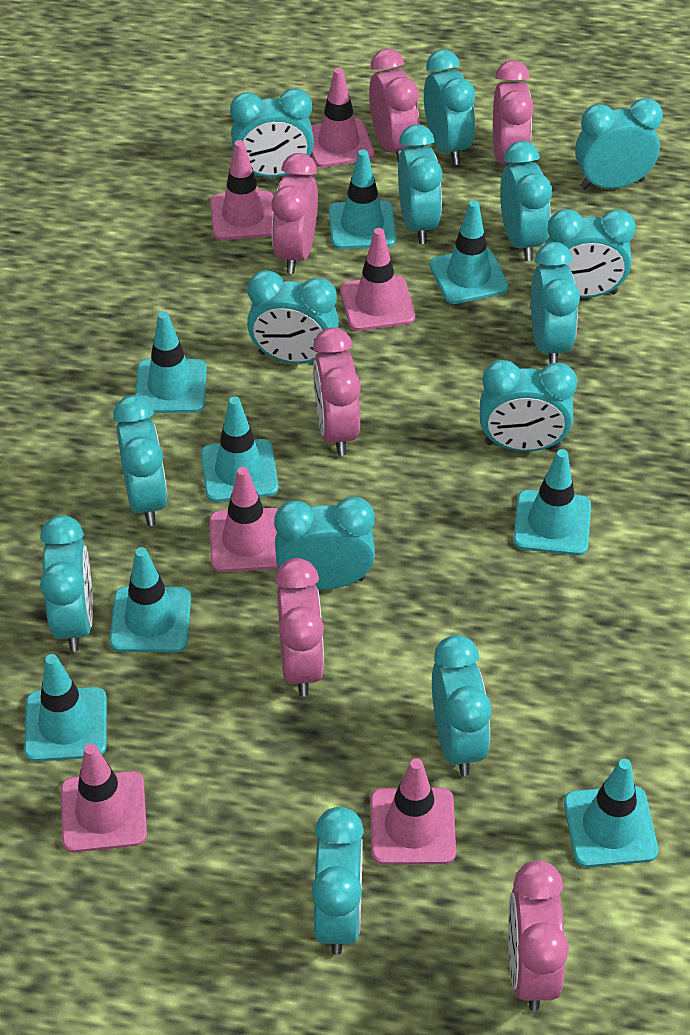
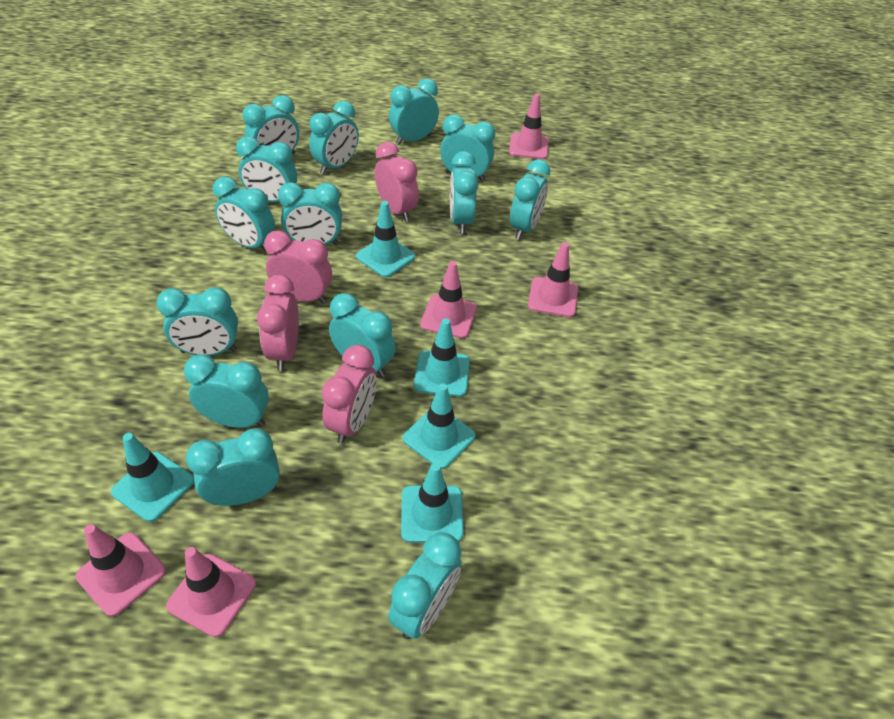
pink clock: 6 -> 4
pink traffic cone: 6 -> 5
turquoise traffic cone: 8 -> 5

